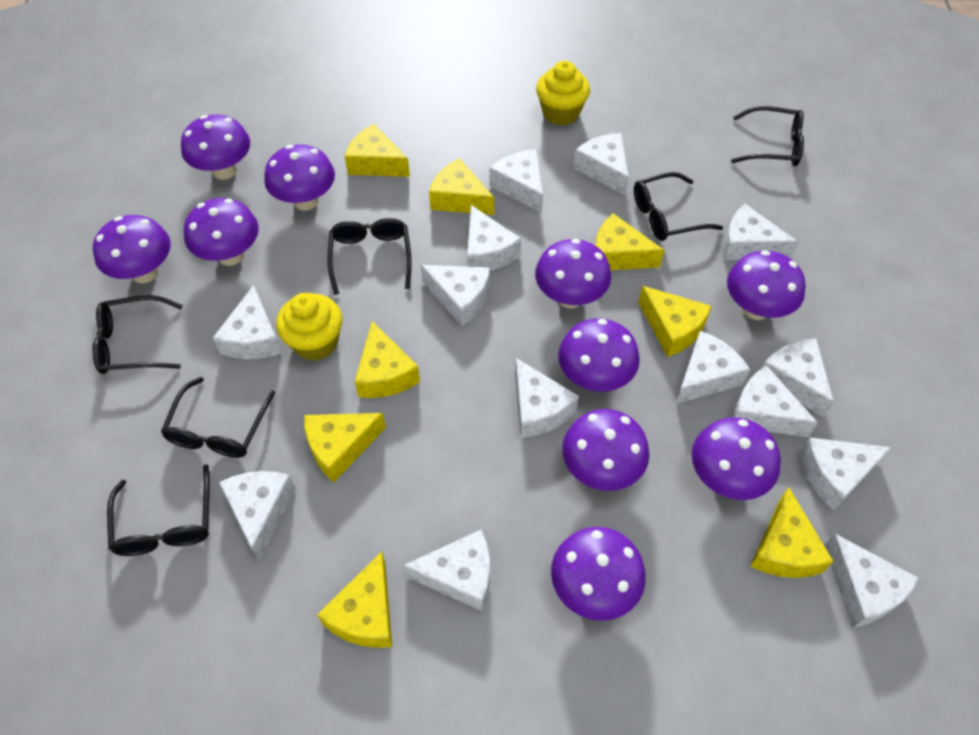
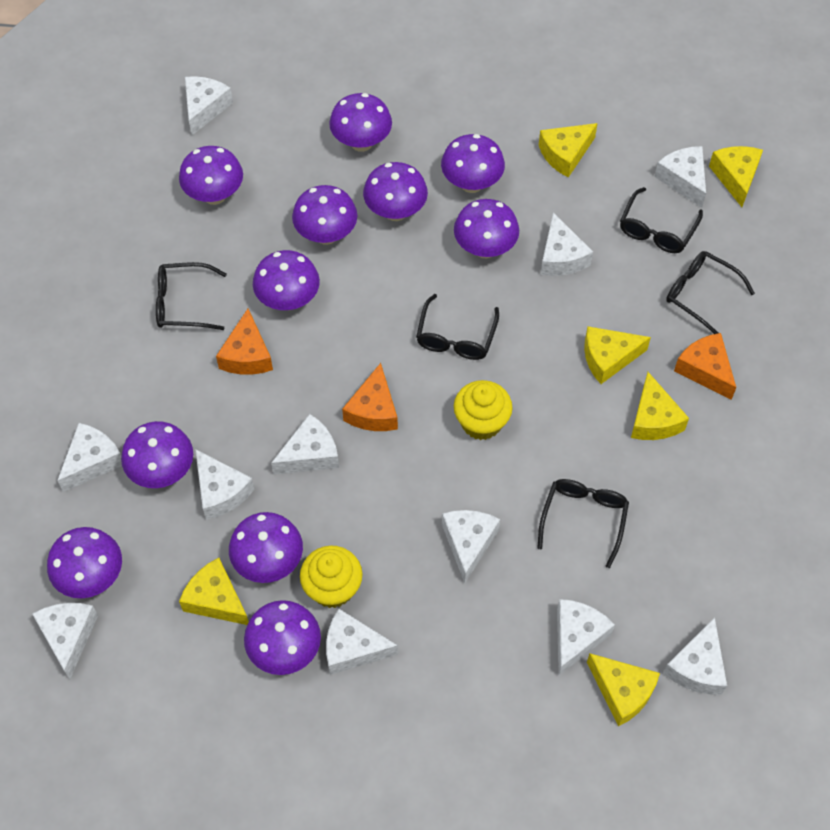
black glasses: 6 -> 5
orange cheese: 0 -> 3
purple mushroom: 10 -> 11
white cheese: 14 -> 11
yellow cheese: 8 -> 6

